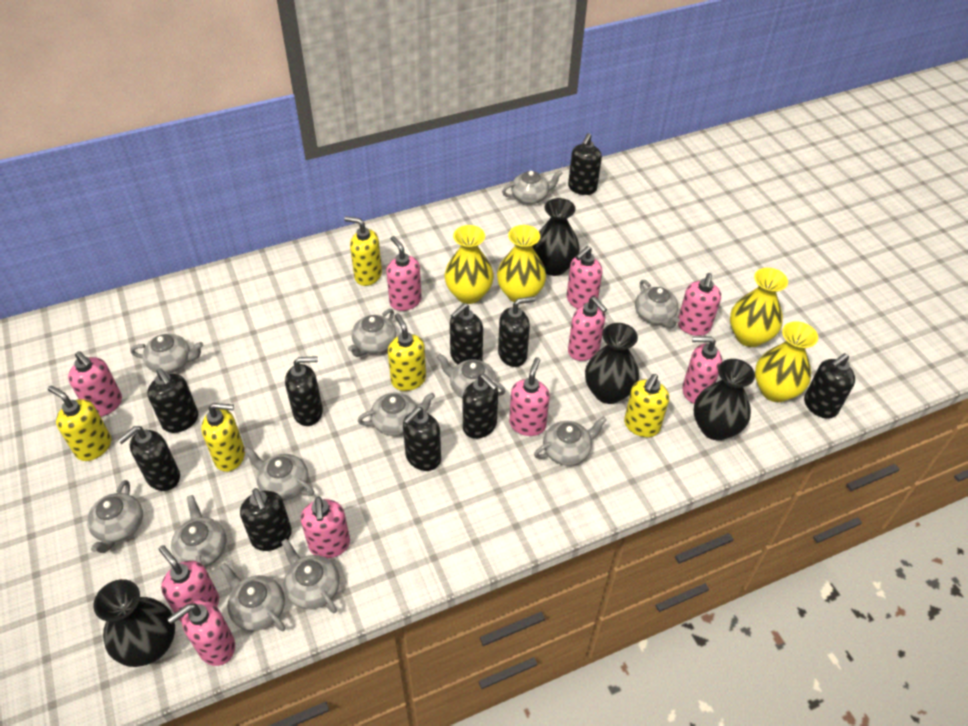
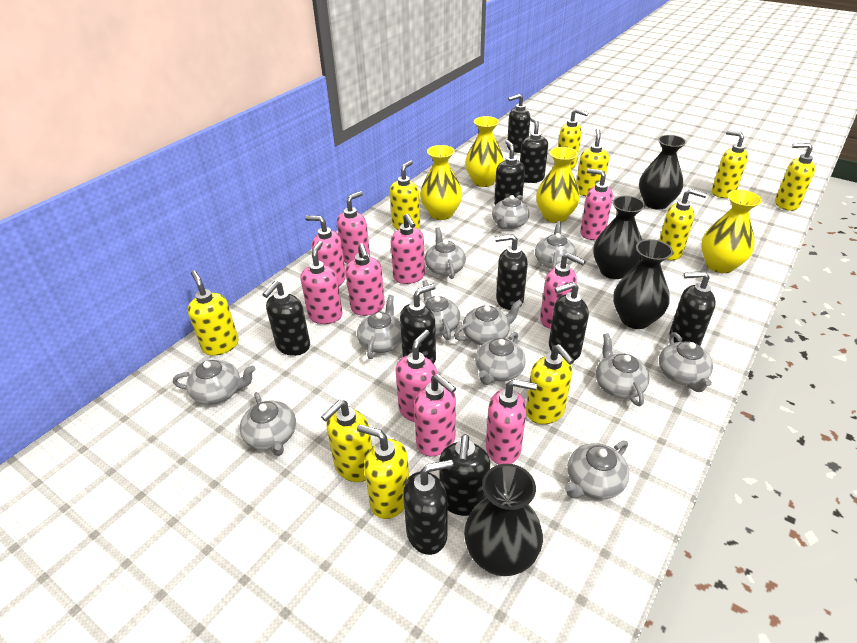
yellow soap dispenser: 5 -> 10

